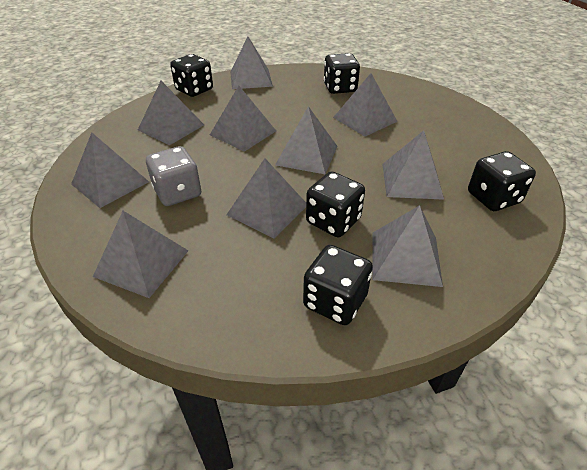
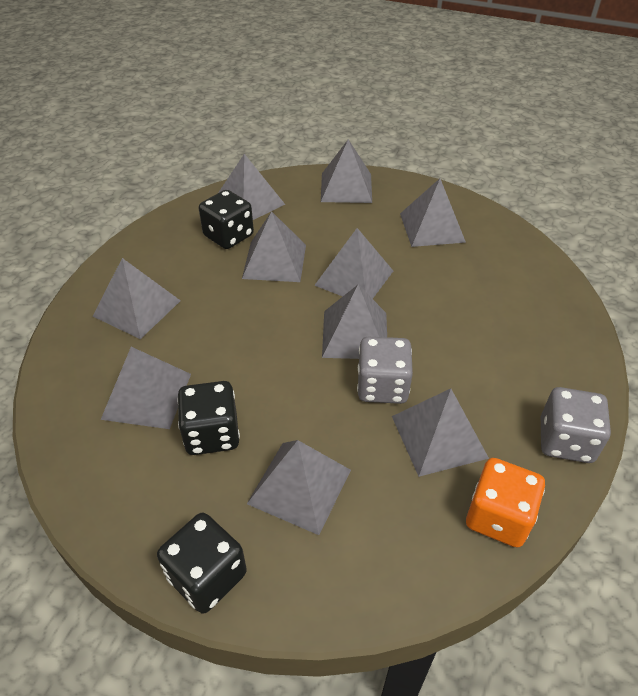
black dice: 5 -> 3
grey dice: 1 -> 2
orange dice: 0 -> 1

